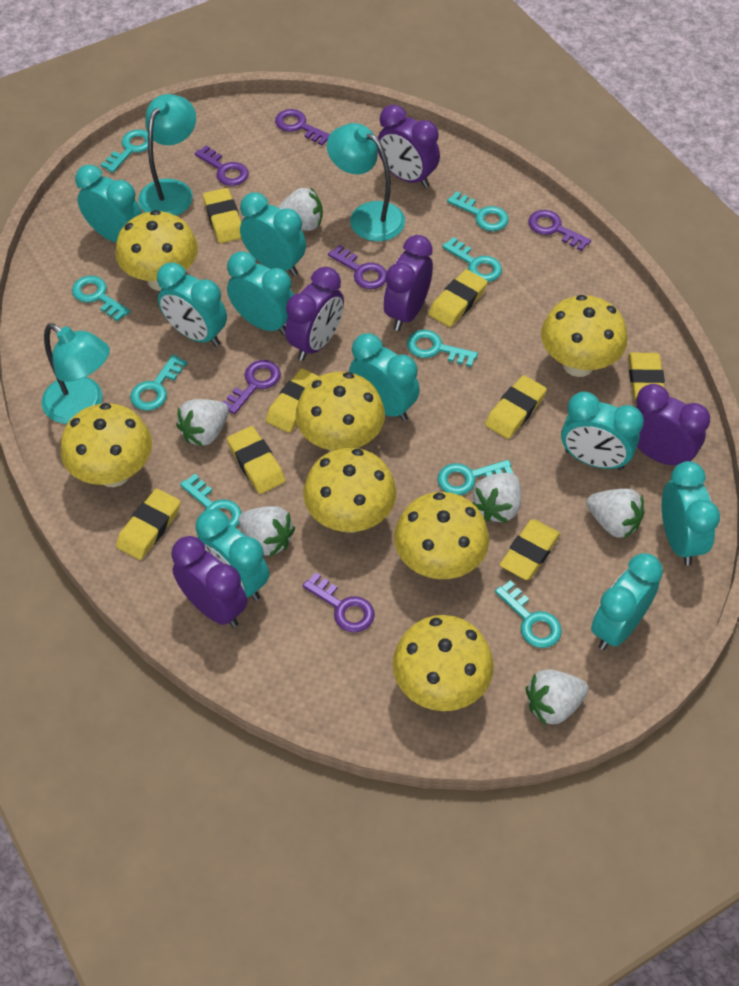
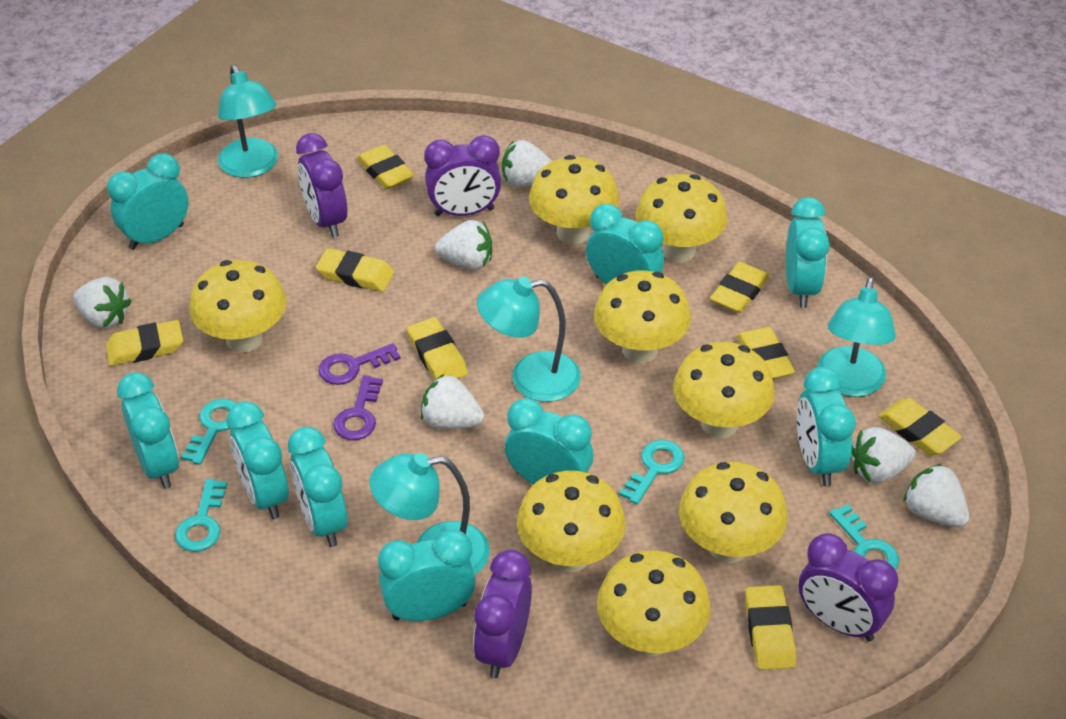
purple clock: 5 -> 4
purple key: 6 -> 2
turquoise key: 9 -> 4
turquoise lamp: 3 -> 4
yellow mushroom: 7 -> 8

